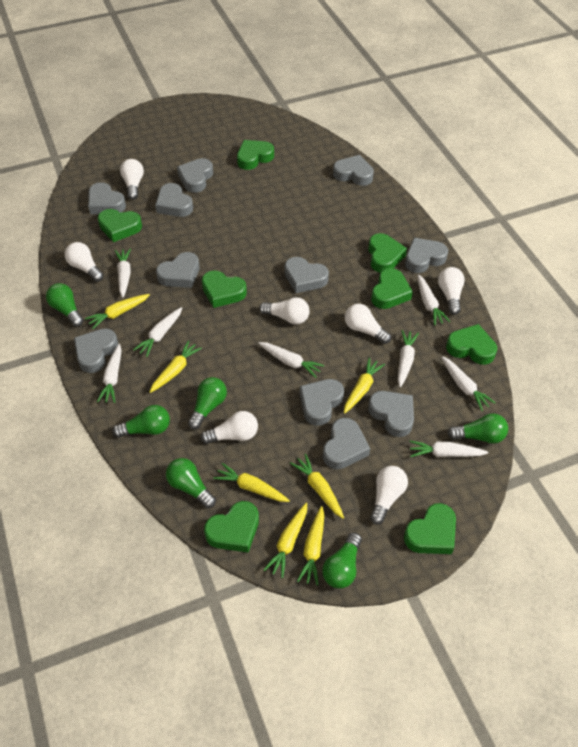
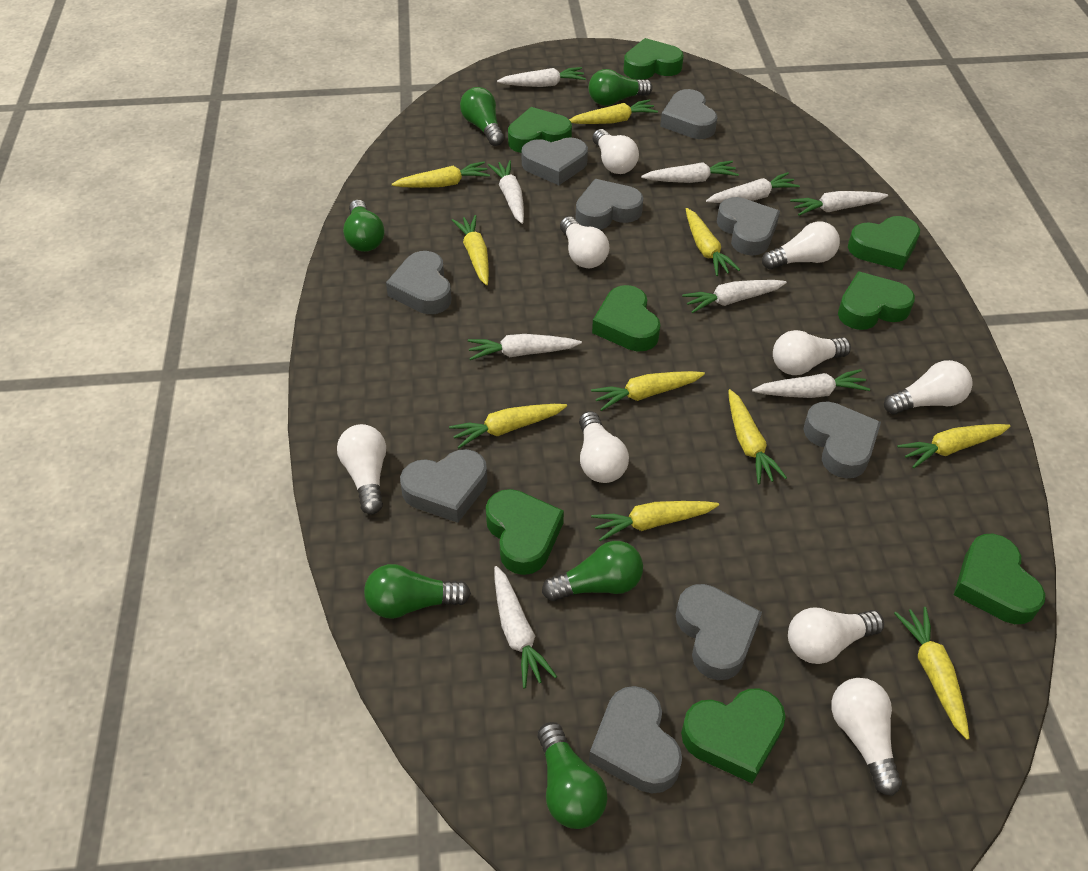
grey heart: 11 -> 9
white carrot: 8 -> 9
white light bulb: 7 -> 9
yellow carrot: 7 -> 10

